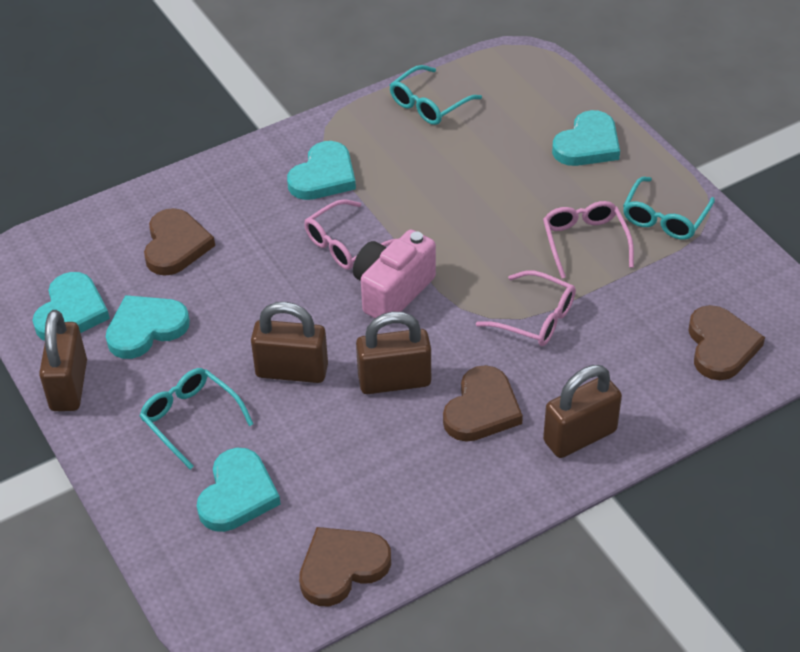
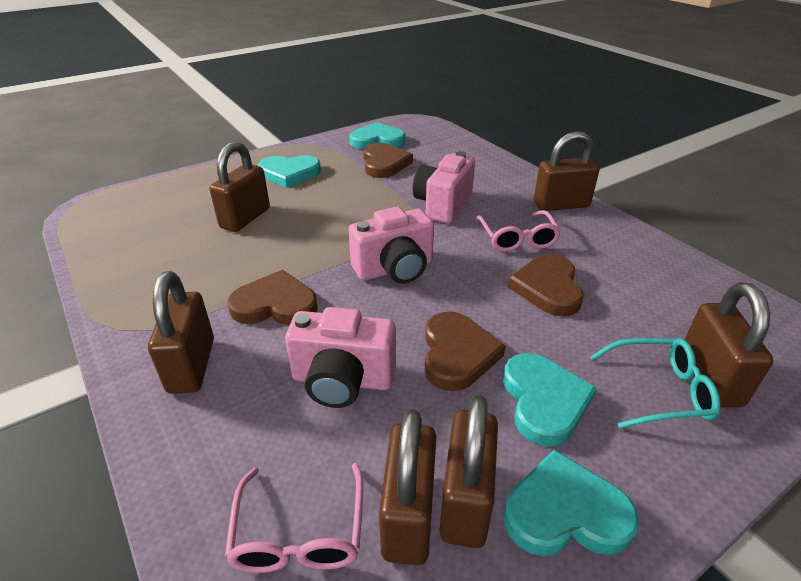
brown padlock: 4 -> 6
pink camera: 1 -> 3
pink glasses: 3 -> 2
turquoise glasses: 3 -> 1
turquoise heart: 5 -> 4

